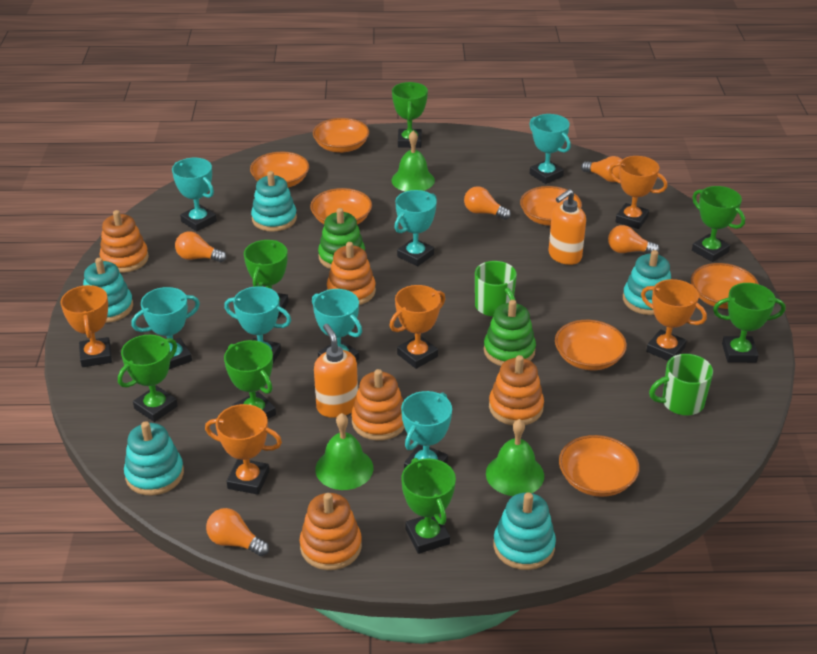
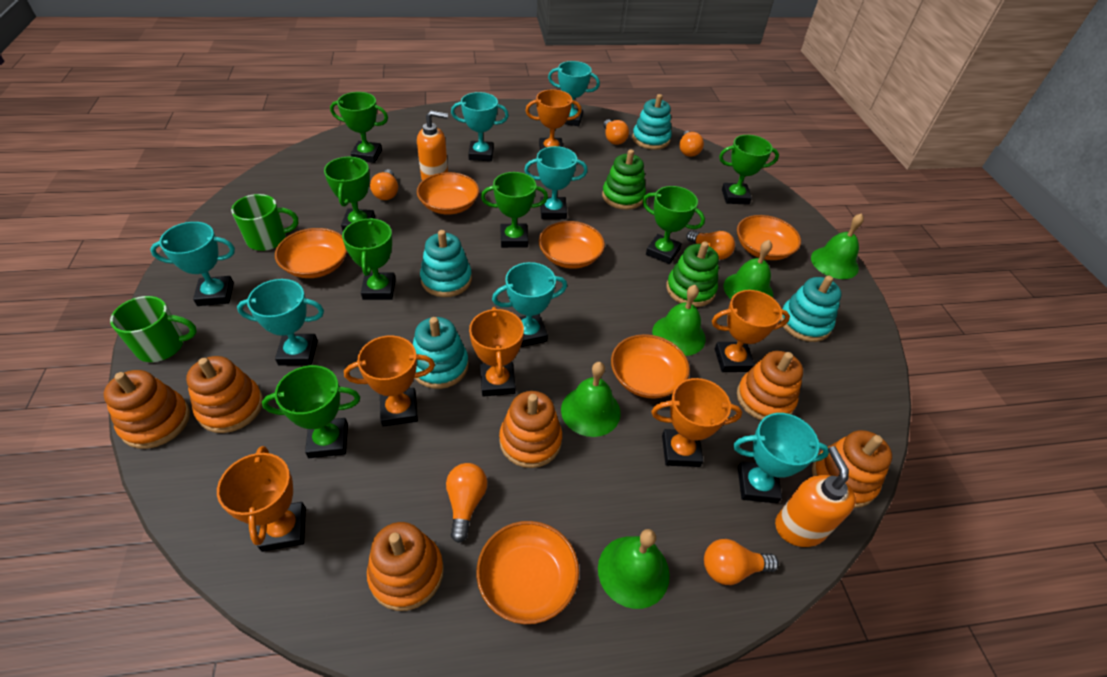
green bell: 3 -> 5
orange bowl: 7 -> 6
orange light bulb: 5 -> 6
orange stacking toy: 5 -> 6
orange trophy: 5 -> 6
turquoise stacking toy: 5 -> 4

